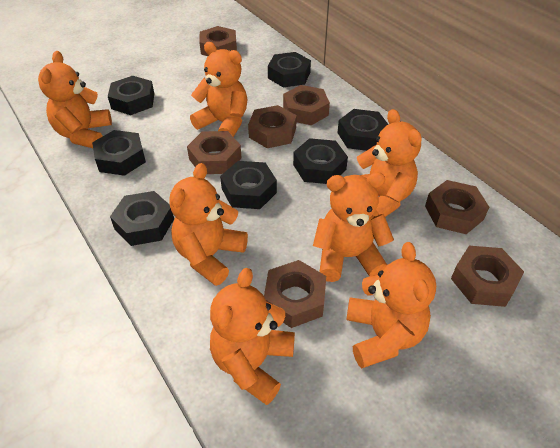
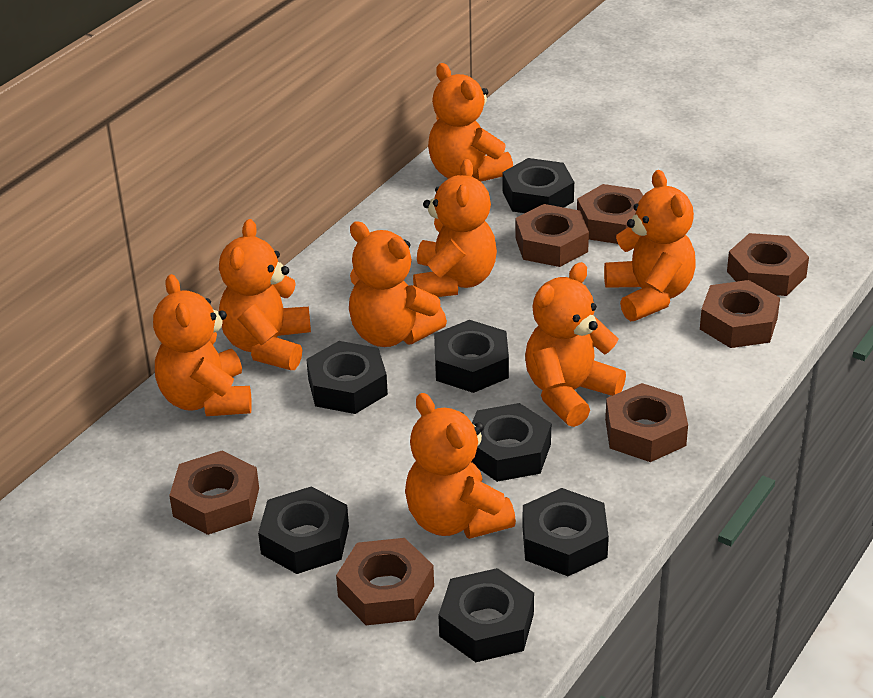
orange teddy bear: 7 -> 8

